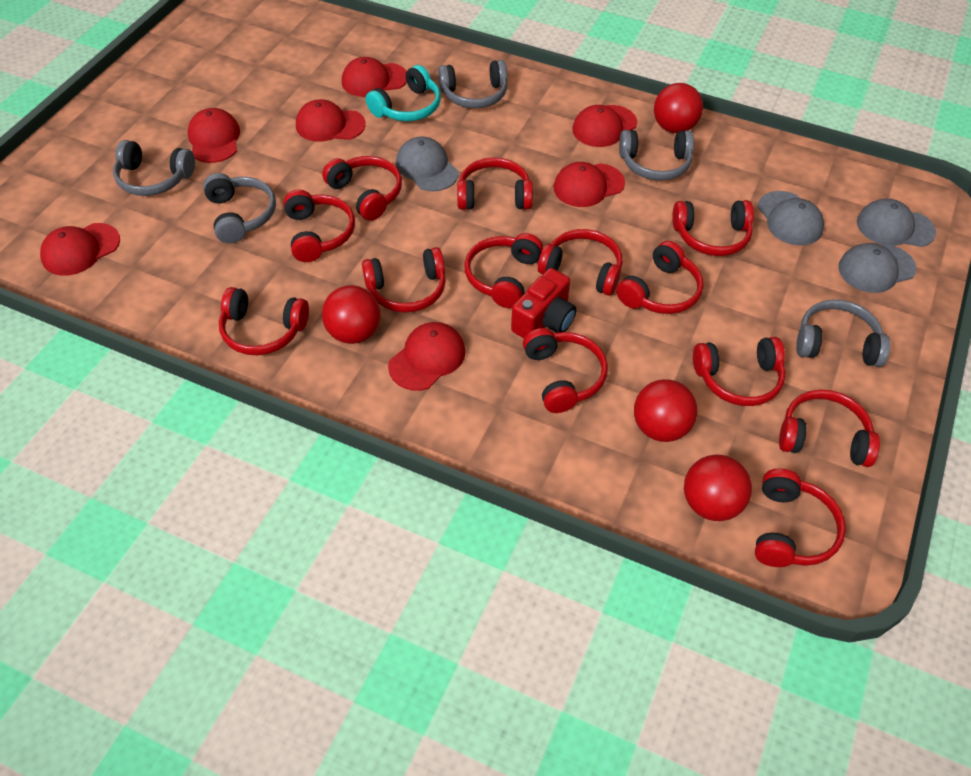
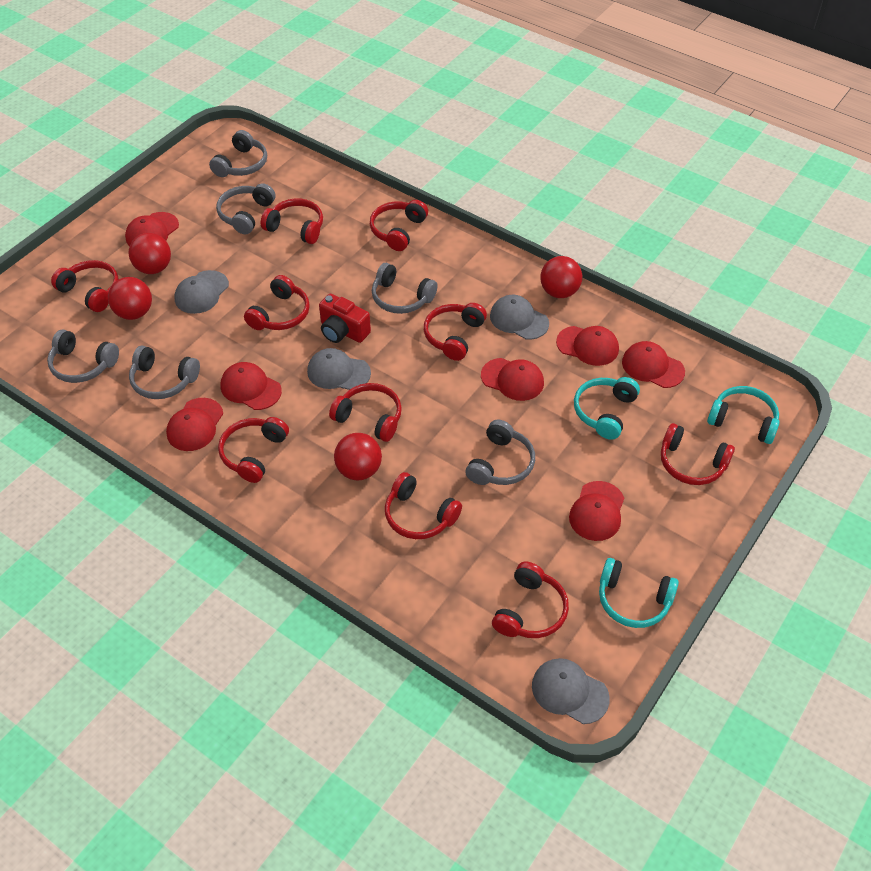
grey headphones: 5 -> 6
red headphones: 13 -> 10
turquoise headphones: 1 -> 3

